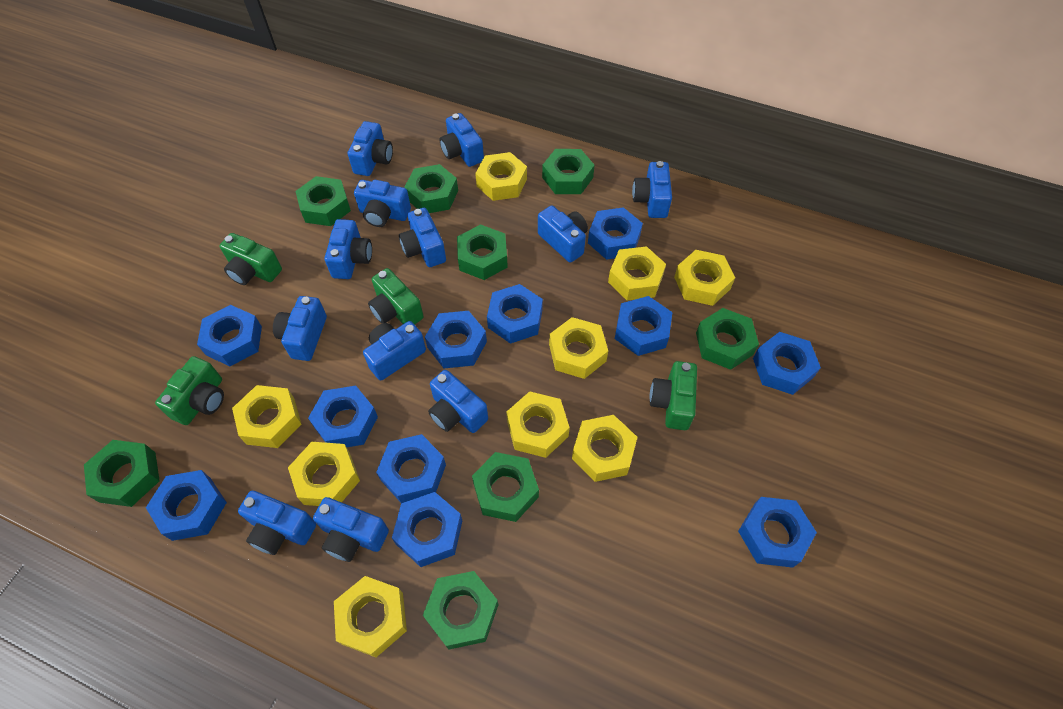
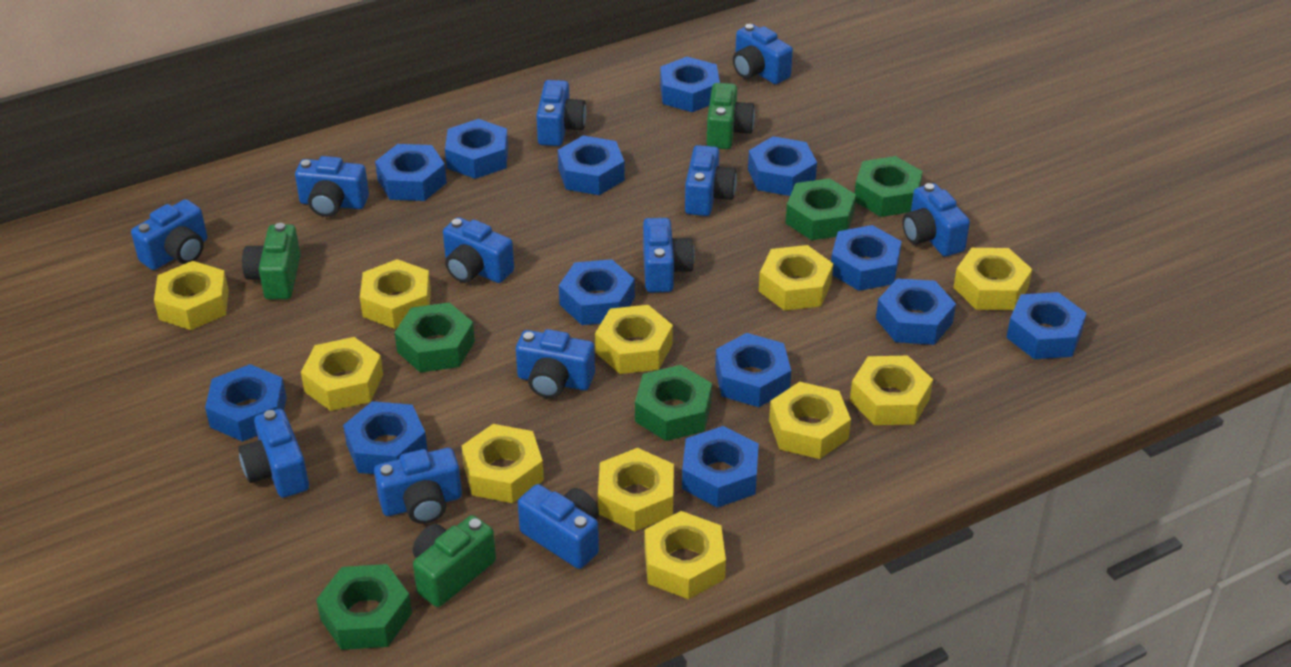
blue nut: 11 -> 13
green camera: 4 -> 3
green nut: 8 -> 5
yellow nut: 9 -> 11

